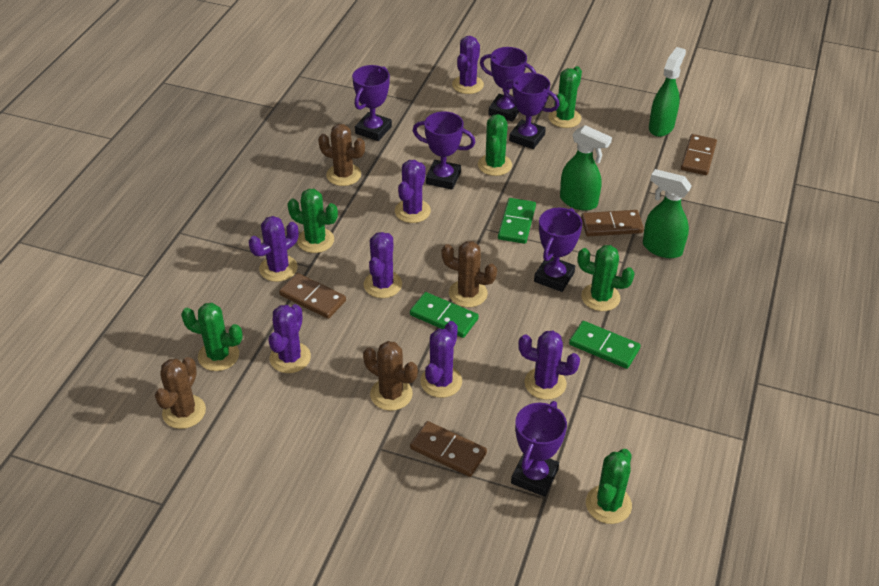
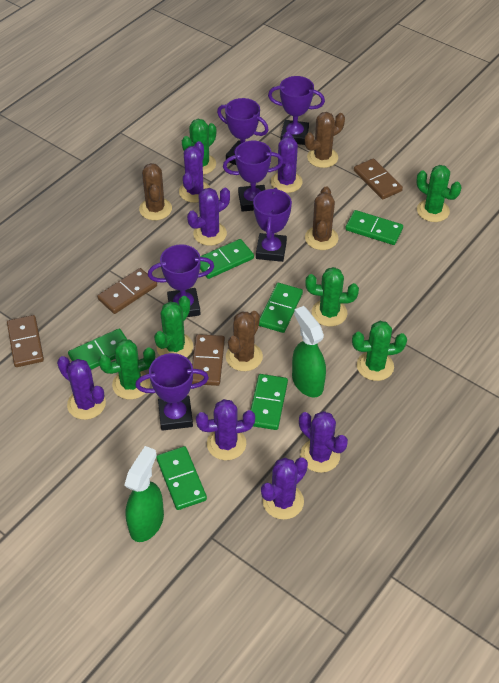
green domino: 3 -> 6
green spray bottle: 3 -> 2

